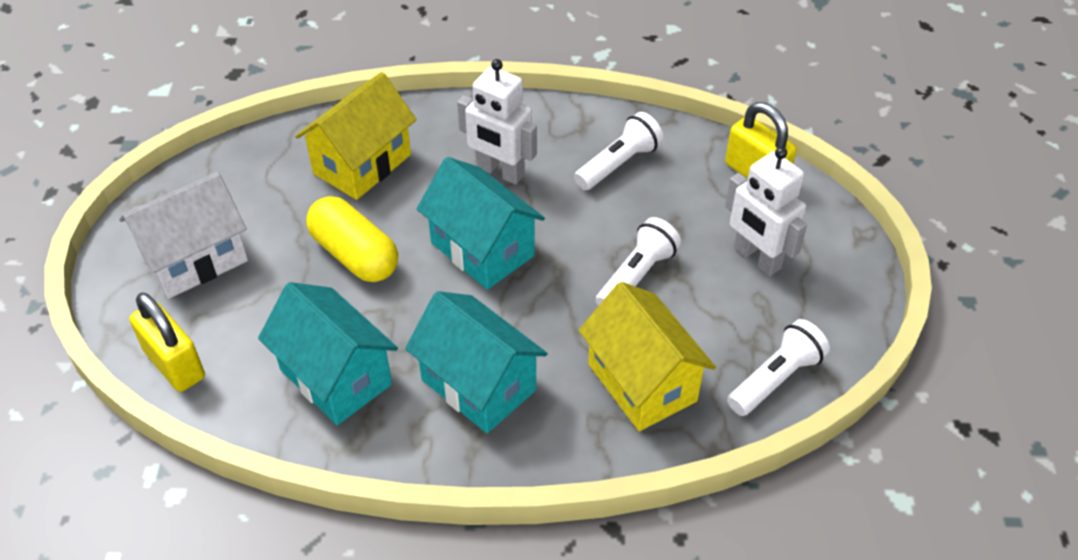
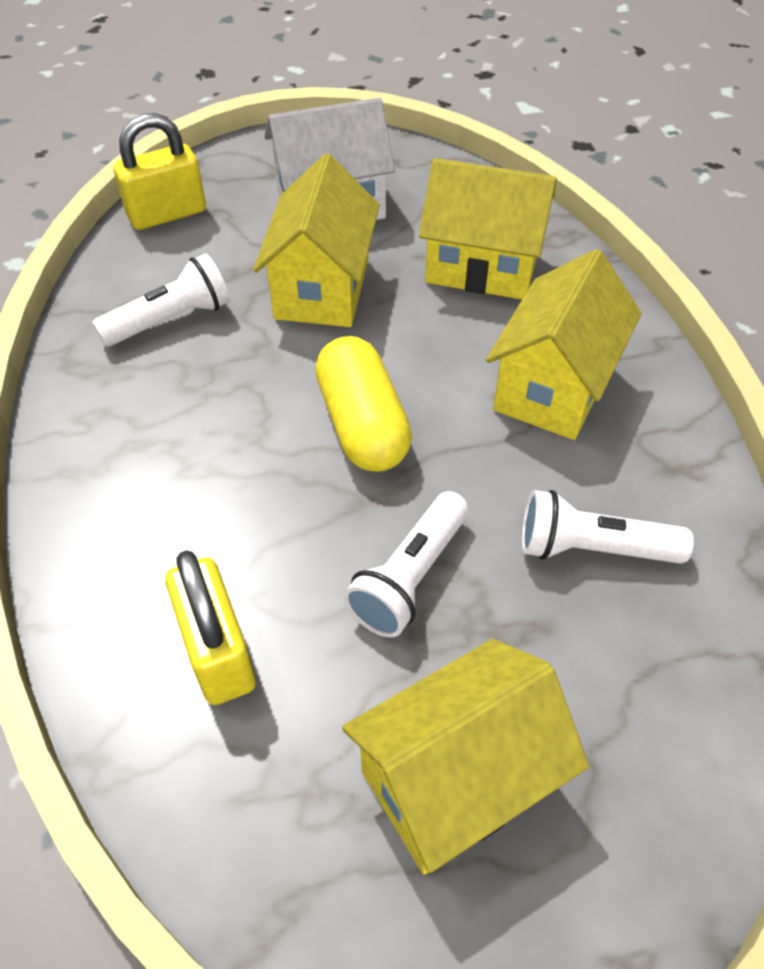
turquoise house: 3 -> 0
white robot: 2 -> 0
yellow house: 2 -> 4

